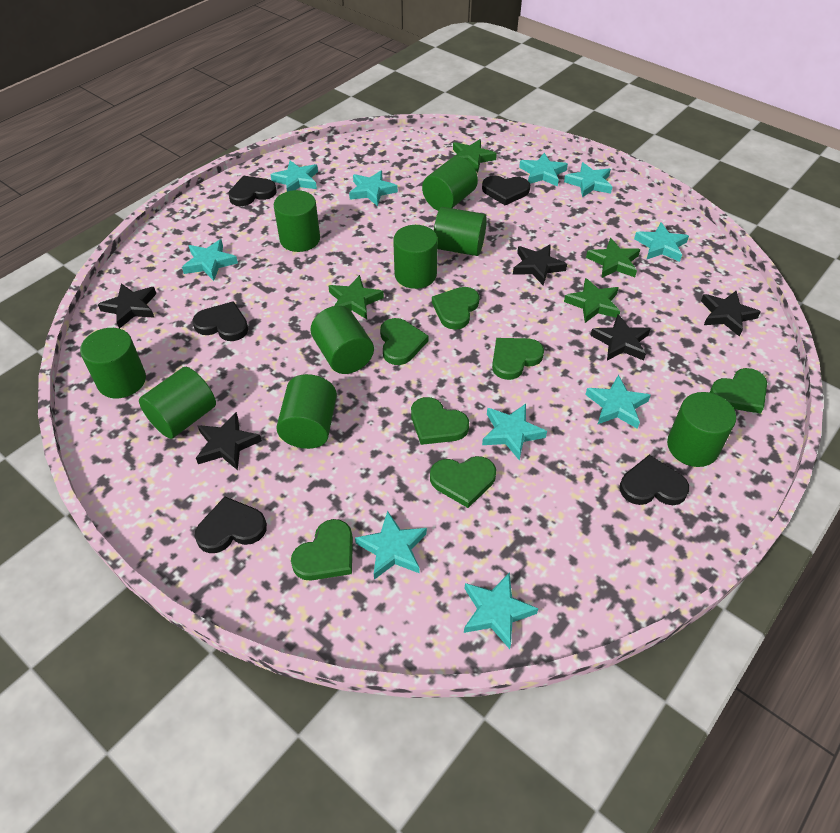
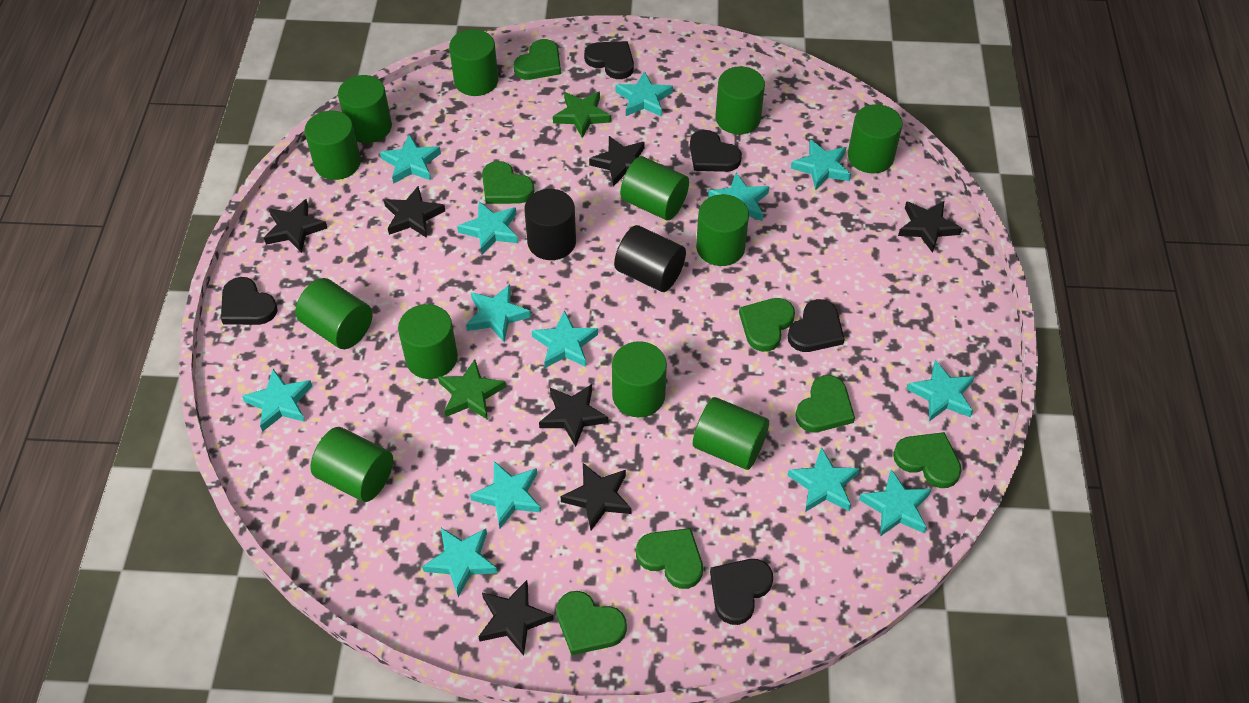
black cylinder: 0 -> 2
black star: 5 -> 7
green cylinder: 9 -> 12
green star: 4 -> 2
turquoise star: 10 -> 13

